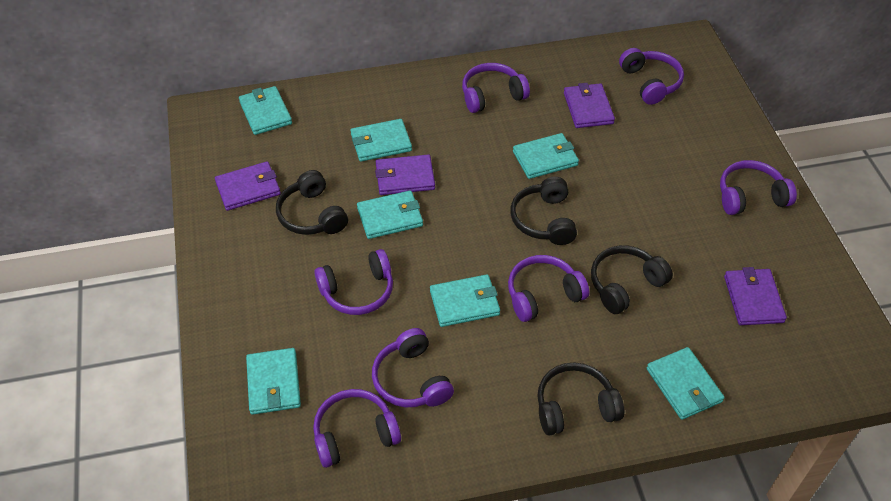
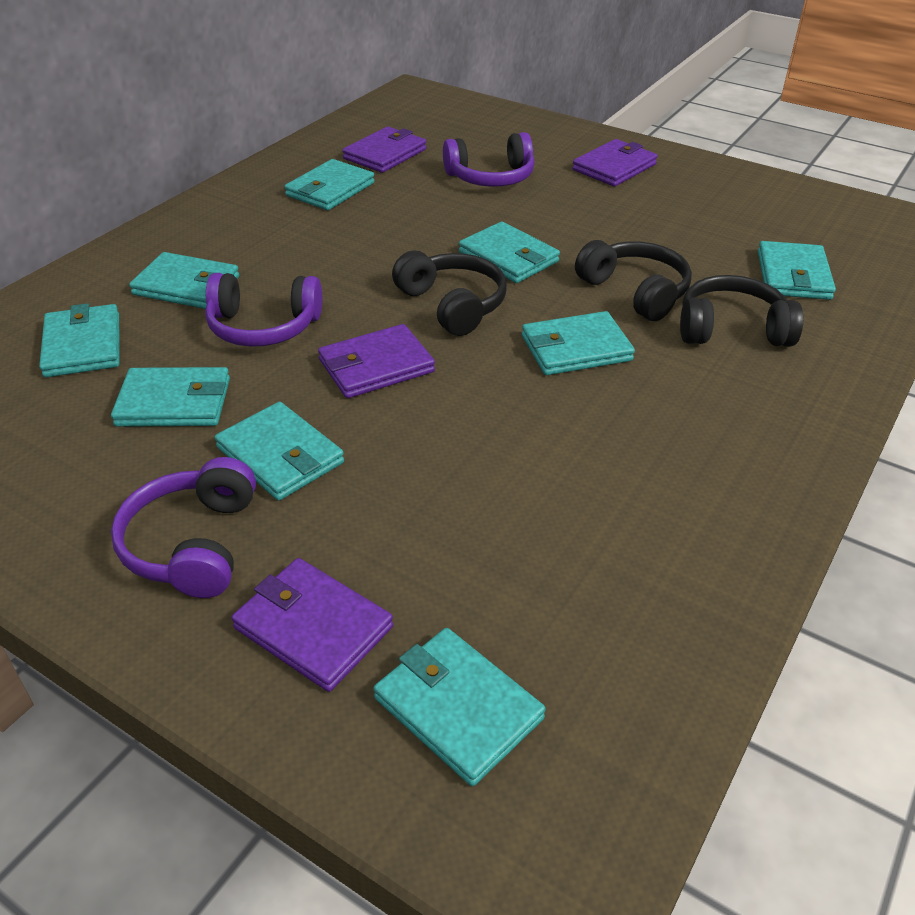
black headphones: 4 -> 3
purple headphones: 7 -> 3
turquoise wallet: 7 -> 9

